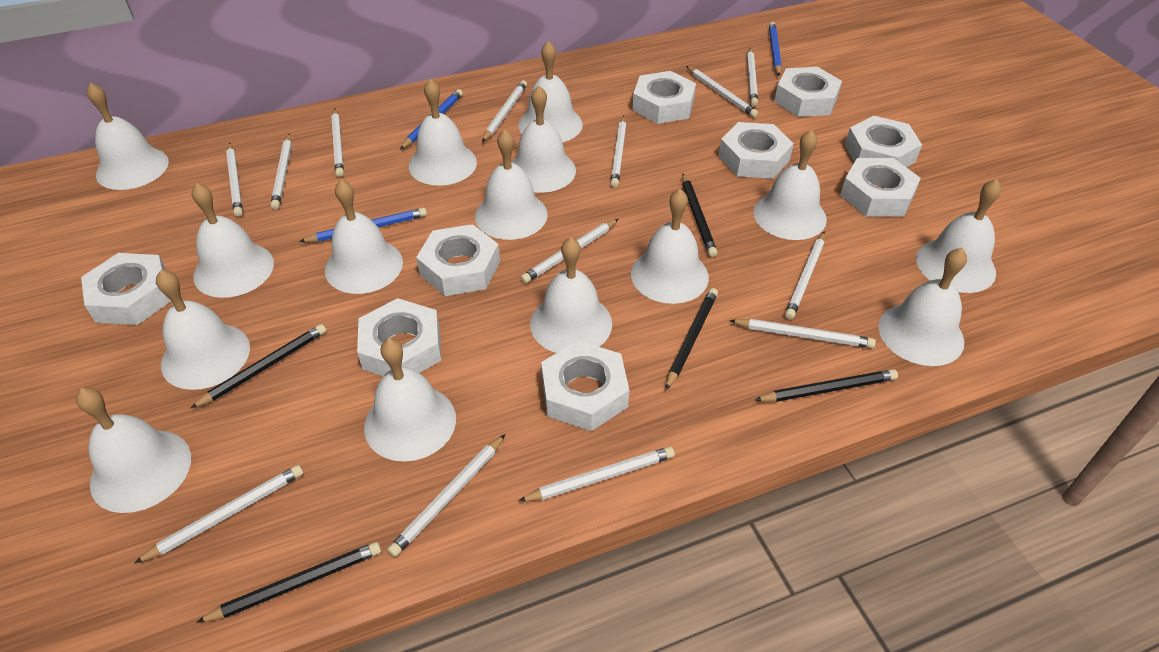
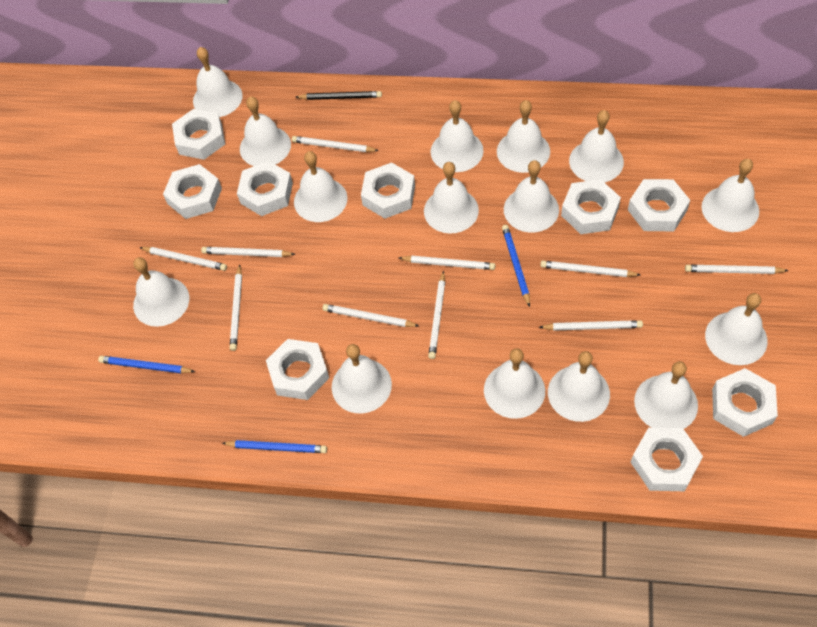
black pencil: 5 -> 1
white pencil: 13 -> 10

